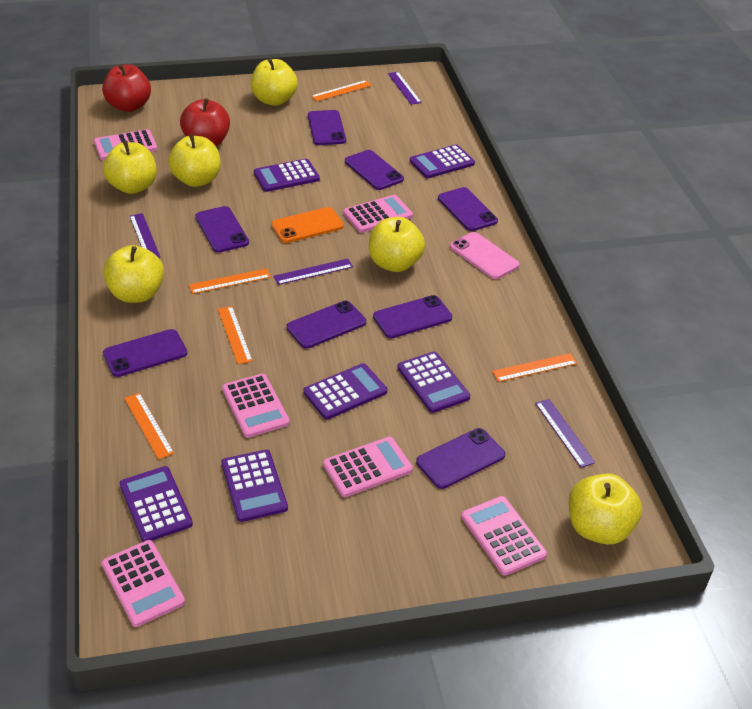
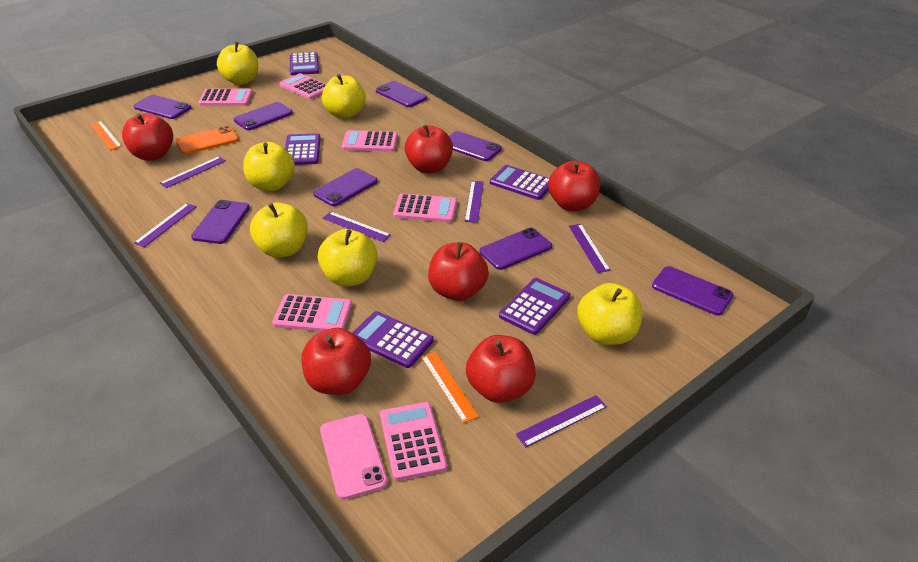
orange ruler: 5 -> 2
purple calculator: 6 -> 5
purple ruler: 4 -> 6
red apple: 2 -> 6

